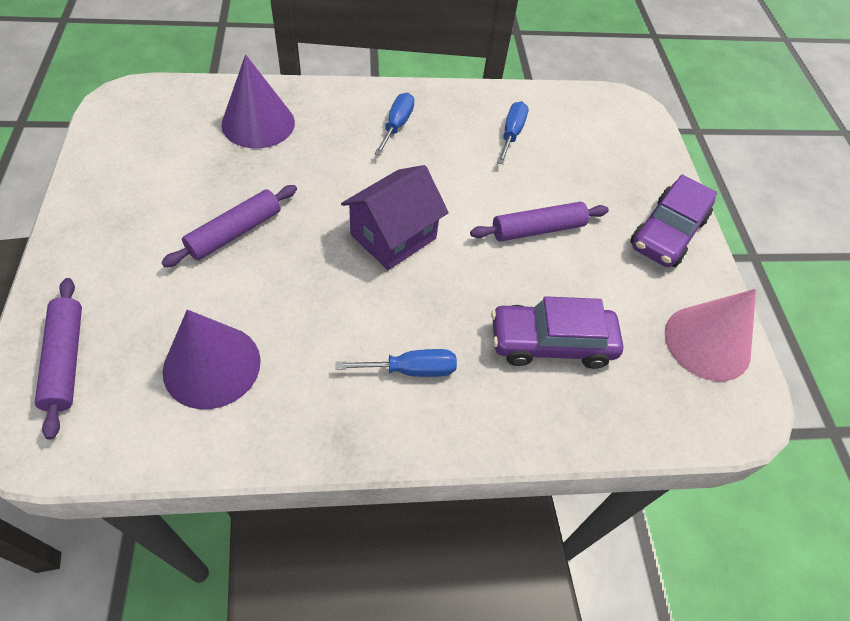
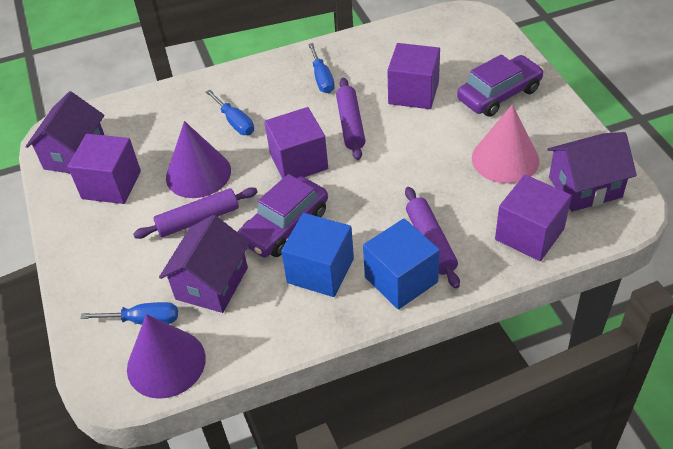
blue cube: 0 -> 2
purple cube: 0 -> 4
purple house: 1 -> 3

